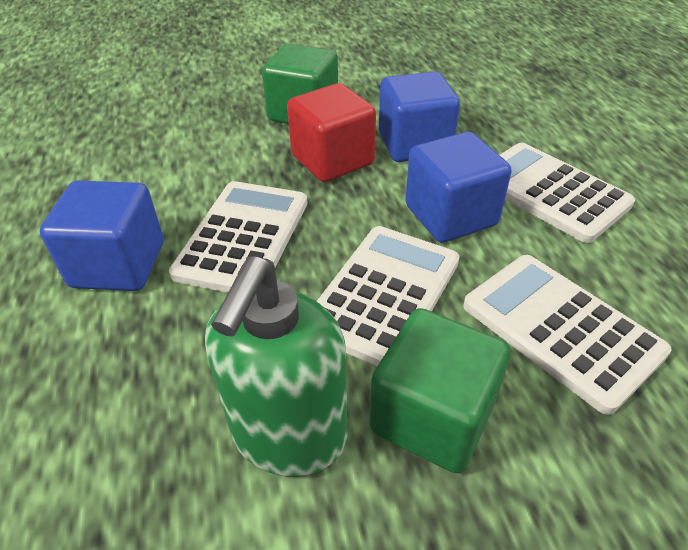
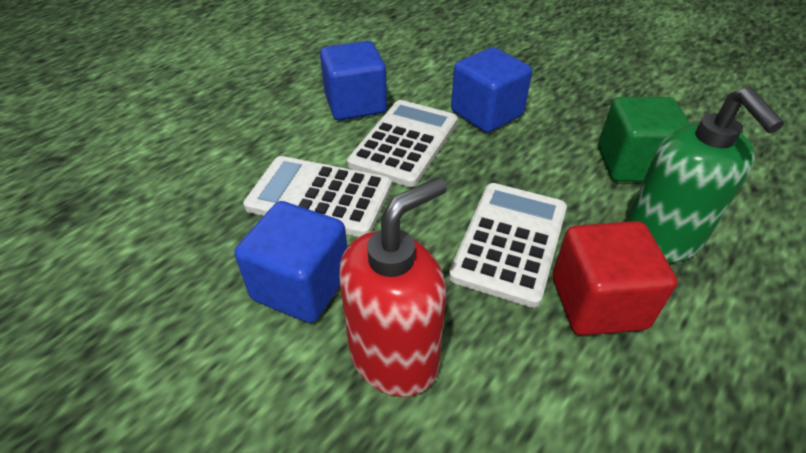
green cube: 2 -> 1
red soap dispenser: 0 -> 1
white calculator: 4 -> 3

